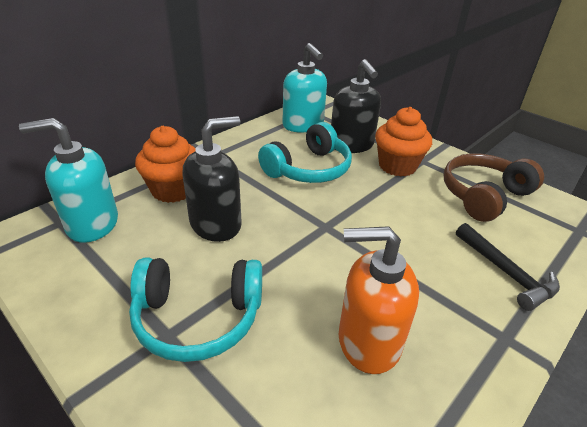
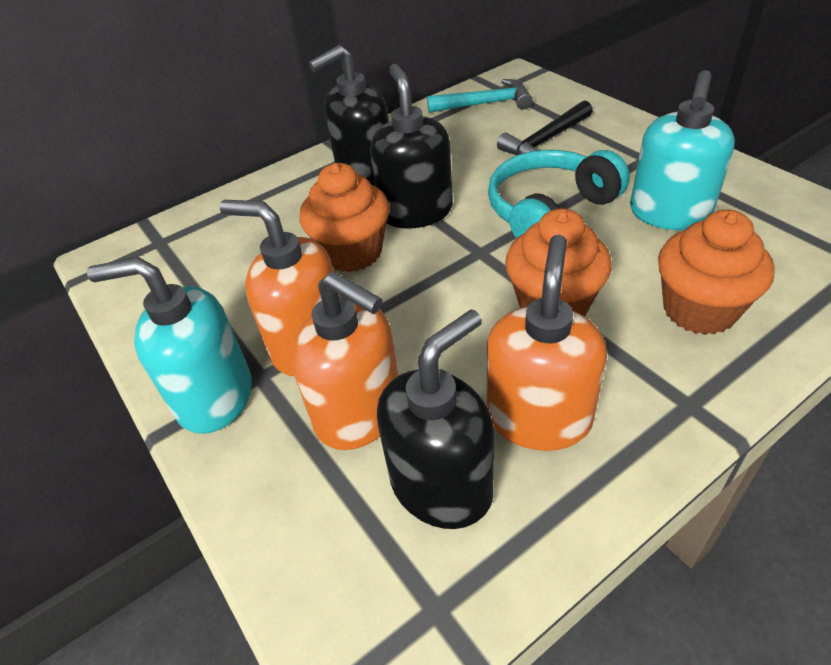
black soap dispenser: 2 -> 3
brown headphones: 1 -> 0
orange cupcake: 2 -> 3
orange soap dispenser: 1 -> 3
turquoise hammer: 0 -> 1
turquoise headphones: 2 -> 1

